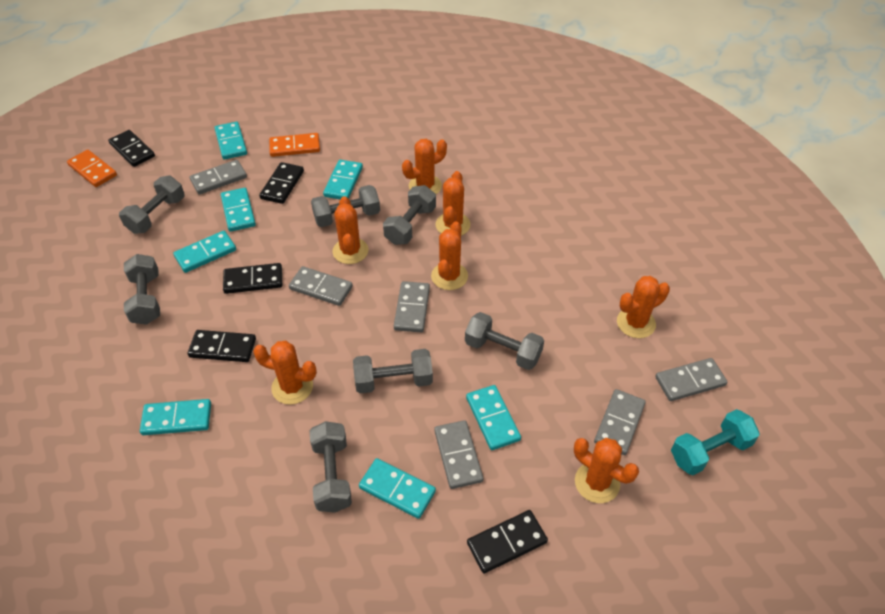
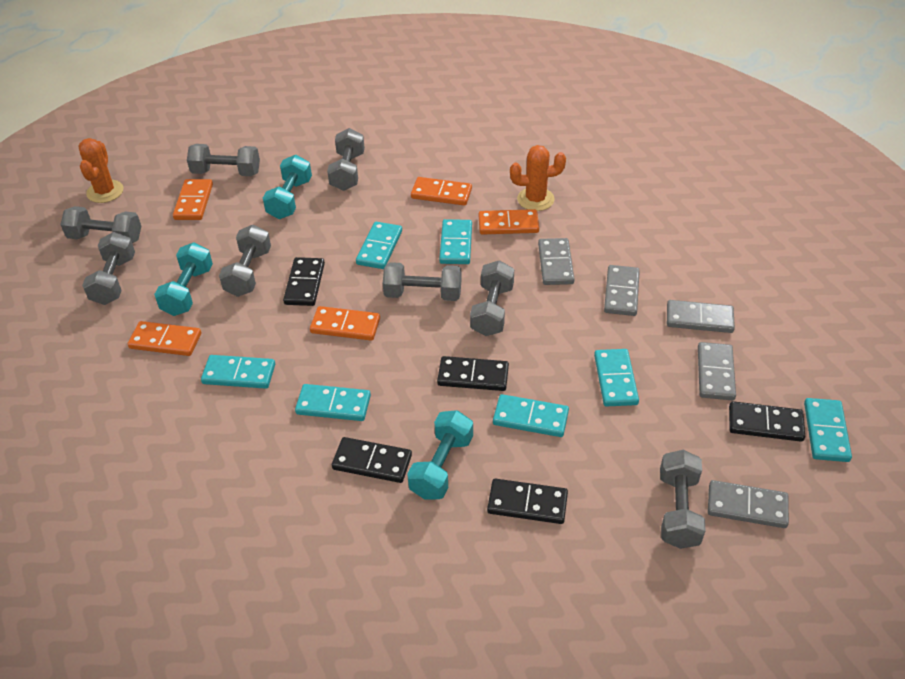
grey domino: 6 -> 5
grey dumbbell: 7 -> 8
orange cactus: 7 -> 2
orange domino: 2 -> 5
turquoise dumbbell: 1 -> 3

